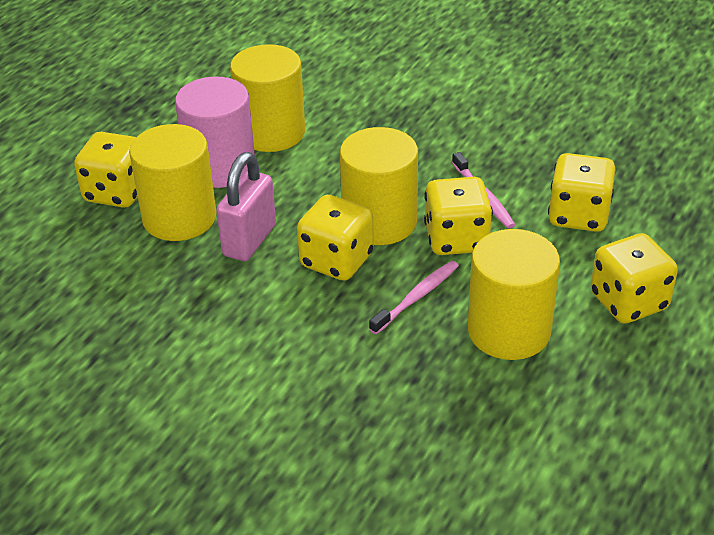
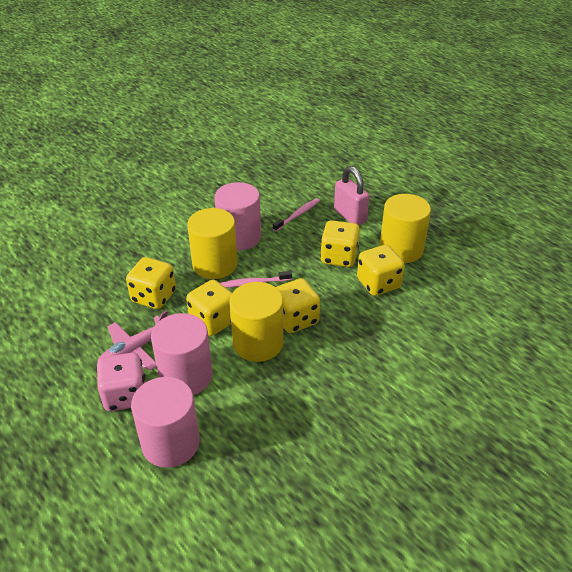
pink cylinder: 1 -> 3
pink dice: 0 -> 1
pink plane: 0 -> 1
yellow cylinder: 4 -> 3

